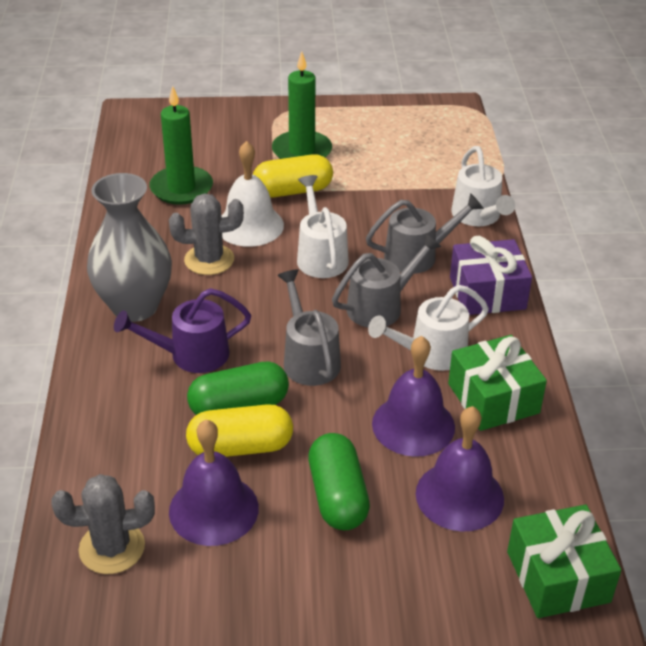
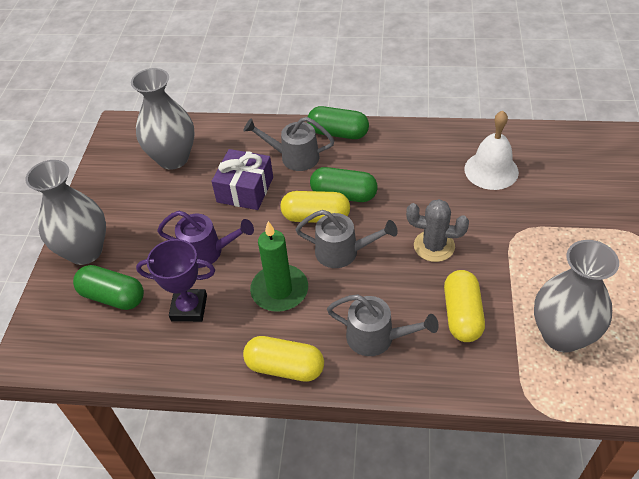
green candle: 2 -> 1
green capsule: 2 -> 3
green gift: 2 -> 0
grey cactus: 2 -> 1
grey vase: 1 -> 3
purple bell: 3 -> 0
purple trophy: 0 -> 1
white watering can: 3 -> 0
yellow capsule: 2 -> 3

